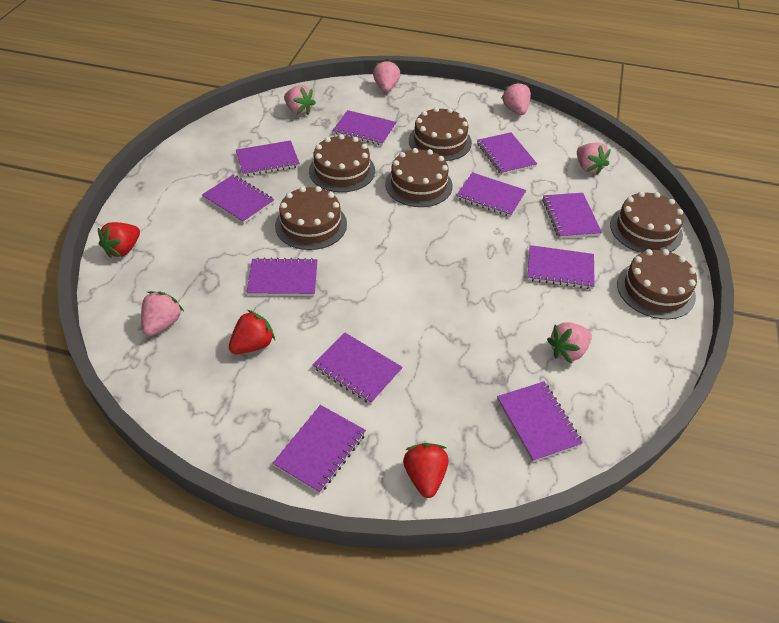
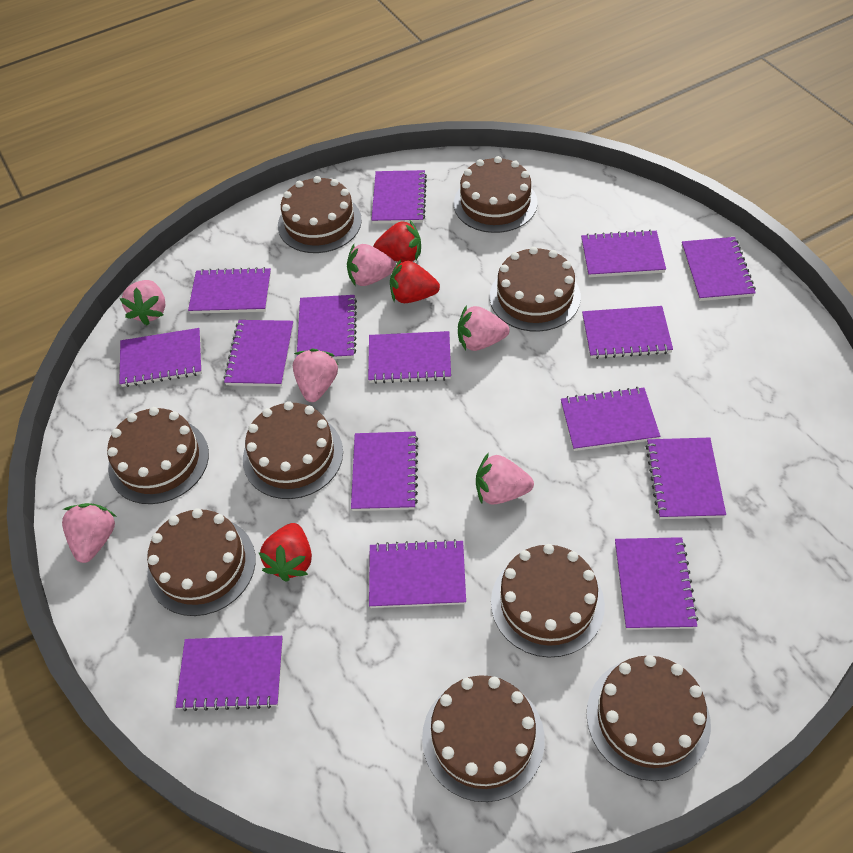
brown cake: 6 -> 9
purple notebook: 11 -> 15

